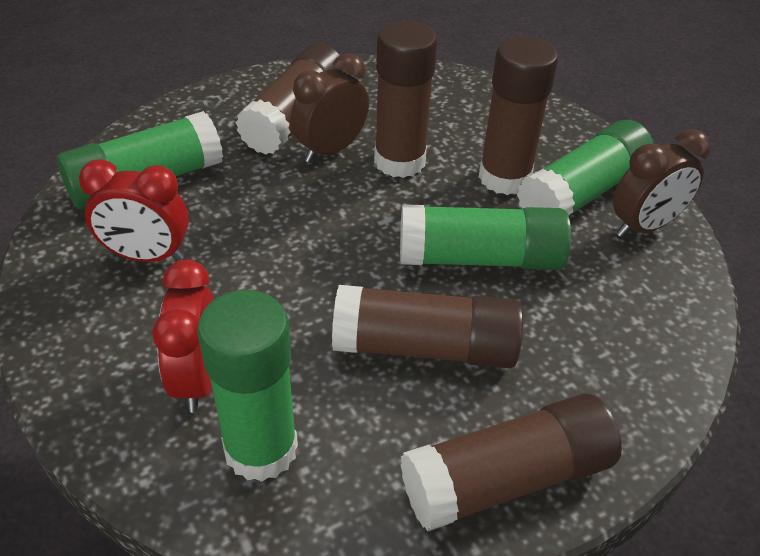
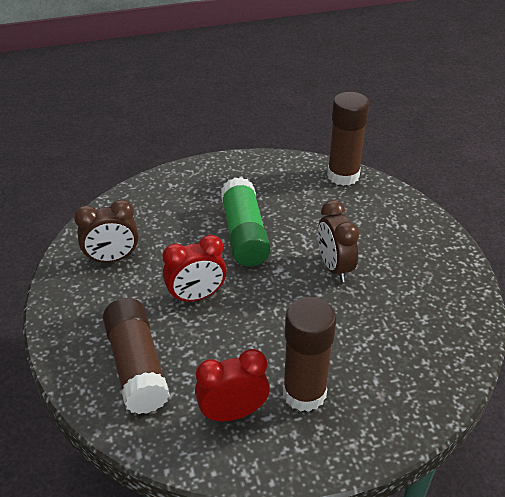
brown glue stick: 5 -> 3
green glue stick: 4 -> 1

